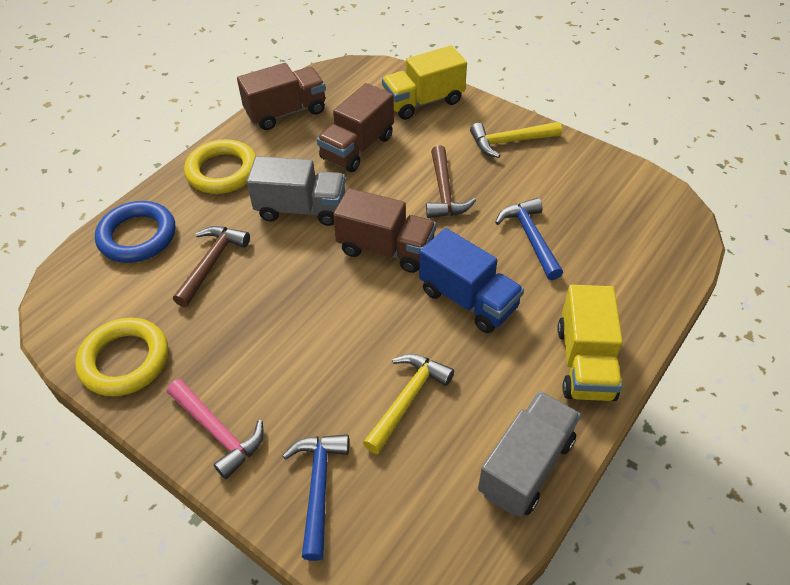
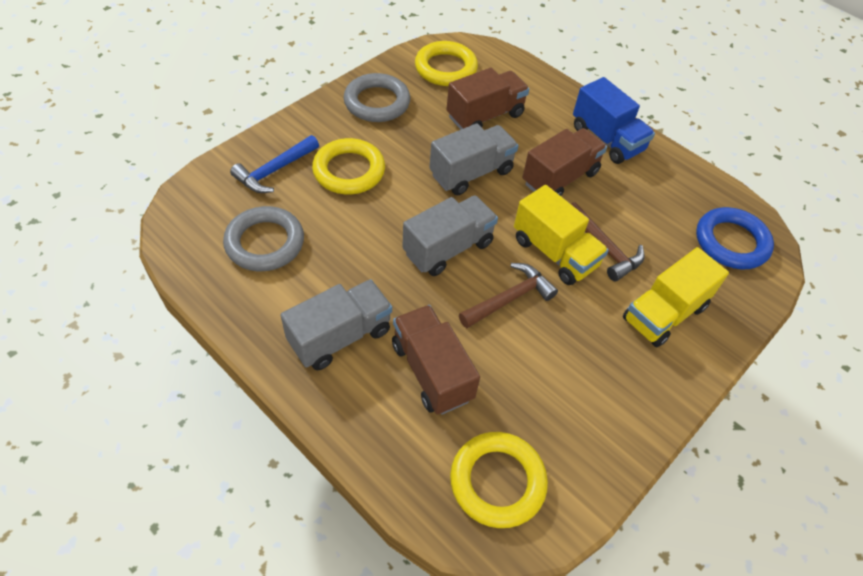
blue hammer: 2 -> 1
grey ring: 0 -> 2
grey truck: 2 -> 3
pink hammer: 1 -> 0
yellow hammer: 2 -> 0
yellow ring: 2 -> 3

